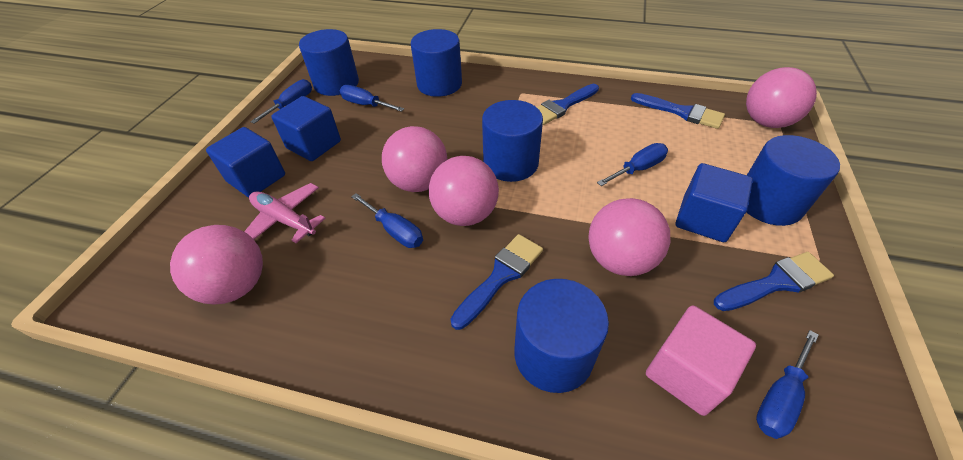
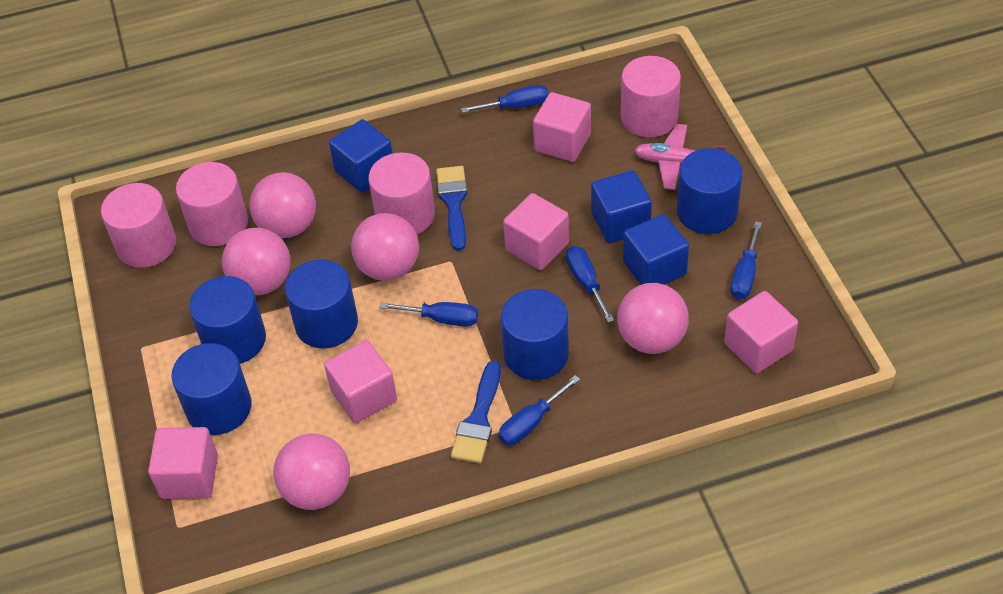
blue brush: 4 -> 2
pink cube: 1 -> 5
pink cylinder: 0 -> 4

